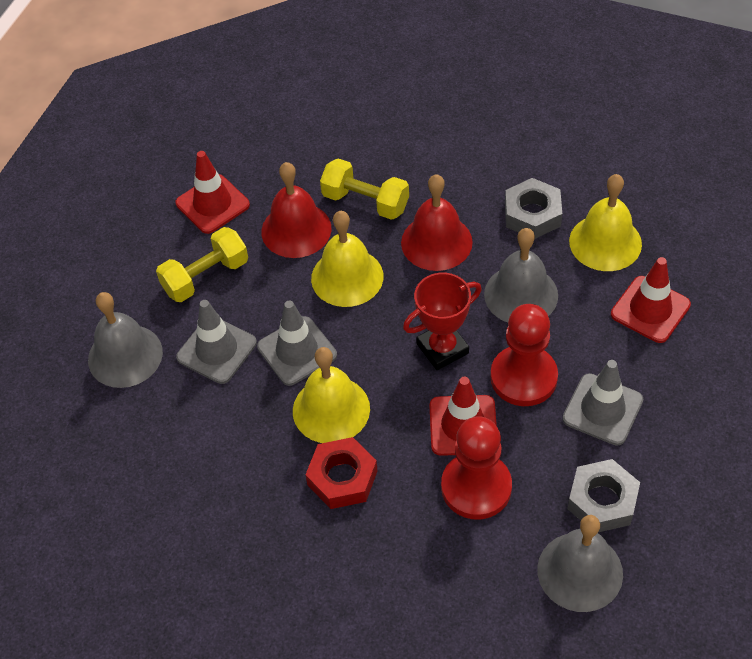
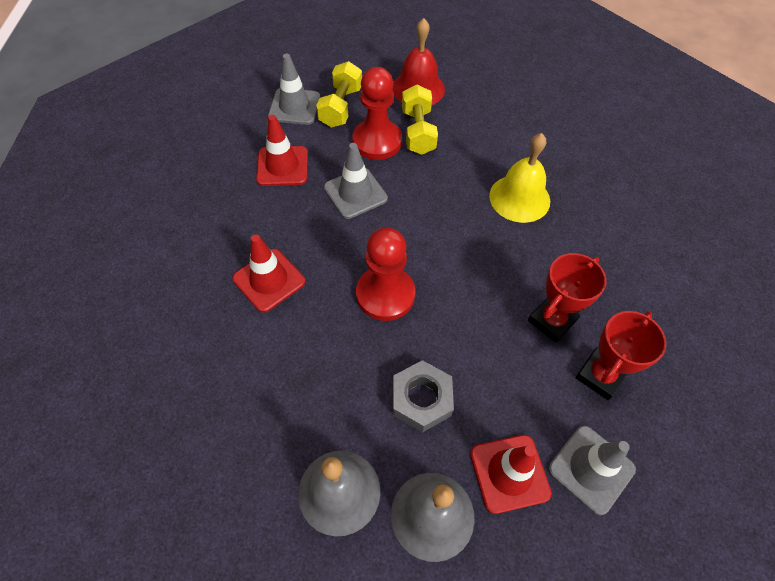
grey bell: 3 -> 2
grey nut: 2 -> 1
red bell: 2 -> 1
red nut: 1 -> 0
red trophy: 1 -> 2
yellow bell: 3 -> 1

